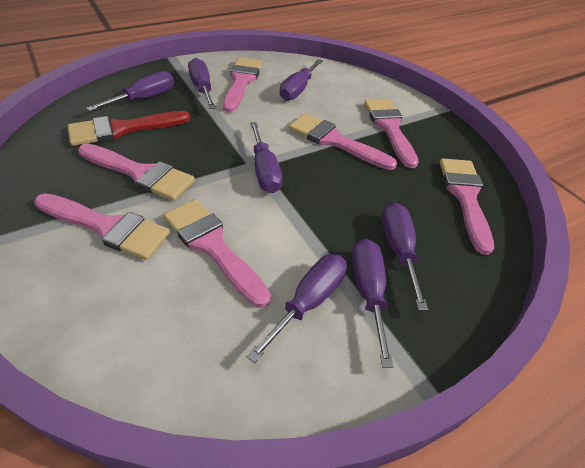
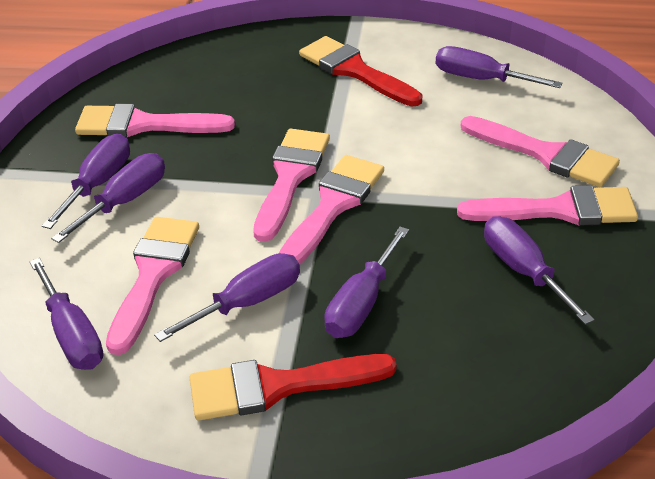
pink brush: 7 -> 6
red brush: 1 -> 2

